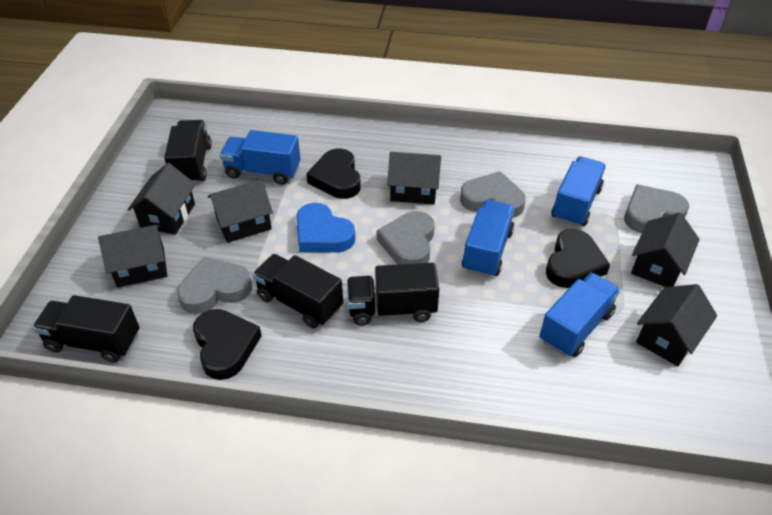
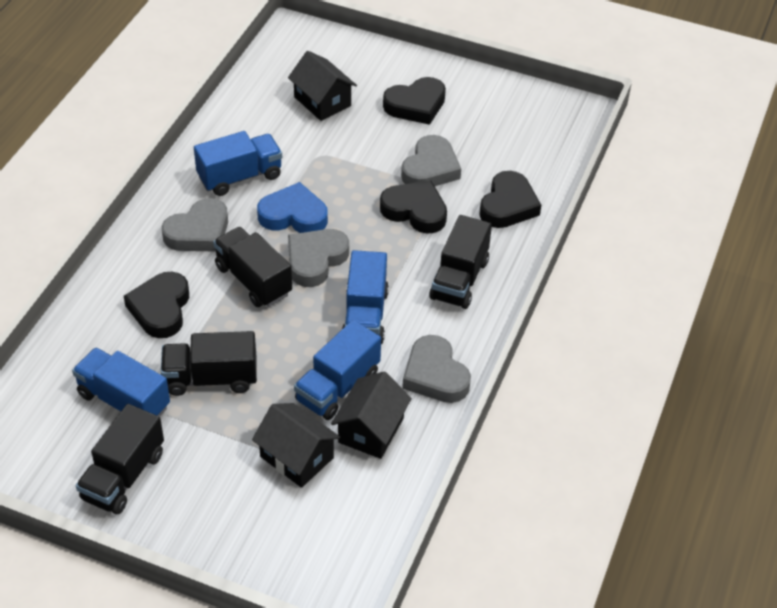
black heart: 3 -> 4
black house: 6 -> 3

